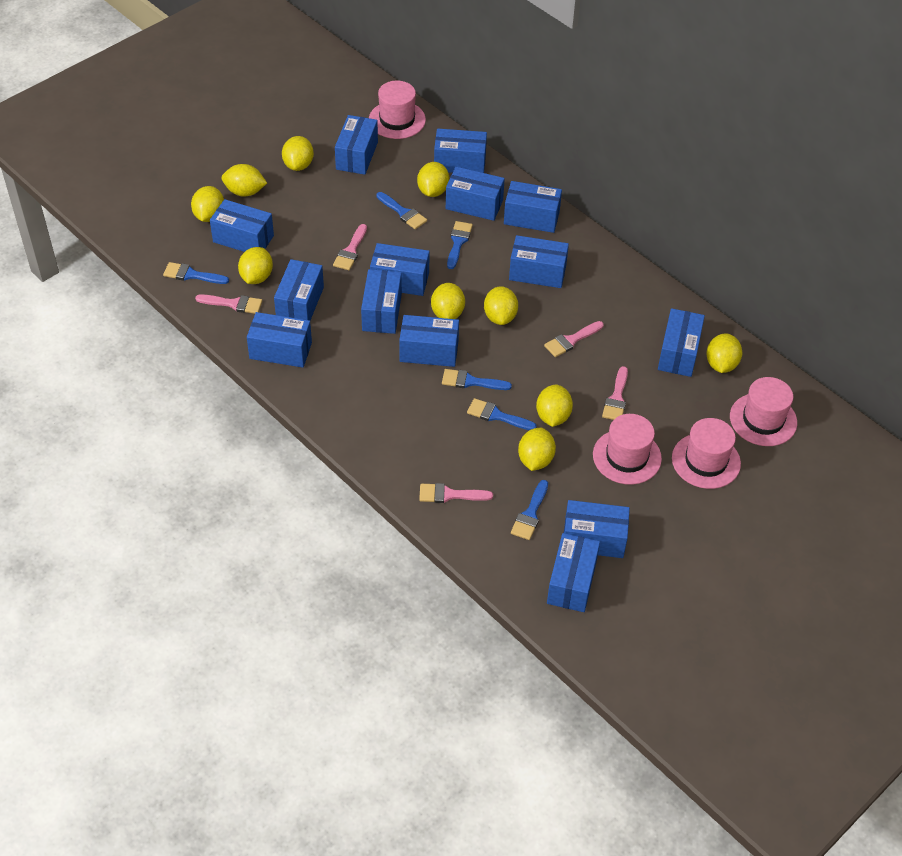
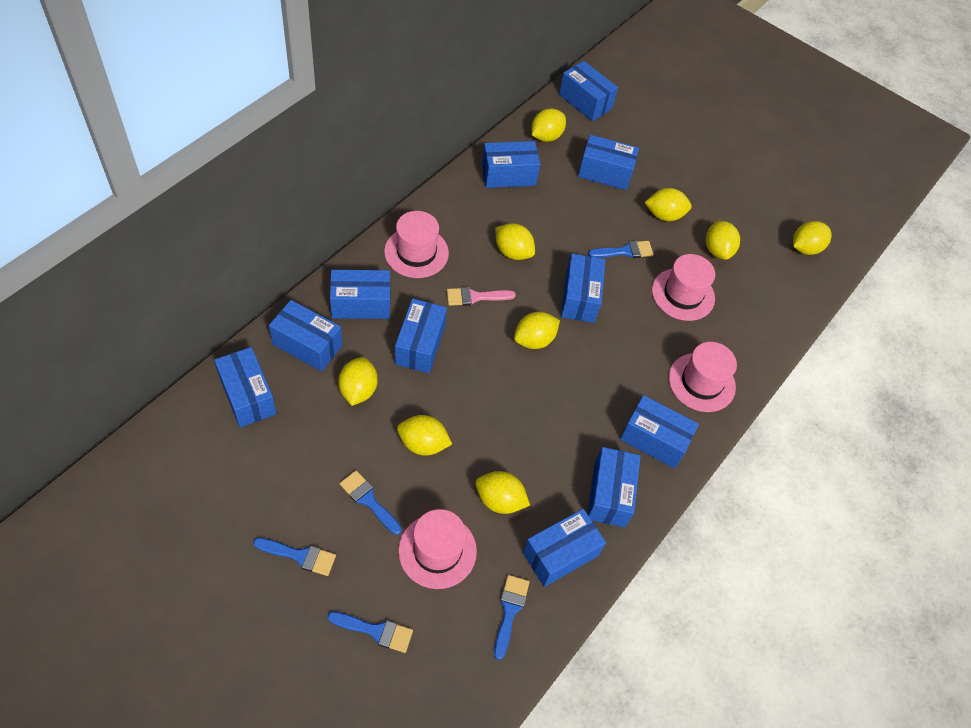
blue box: 14 -> 11
blue brush: 6 -> 5
pink brush: 5 -> 1
yellow lemon: 10 -> 9

